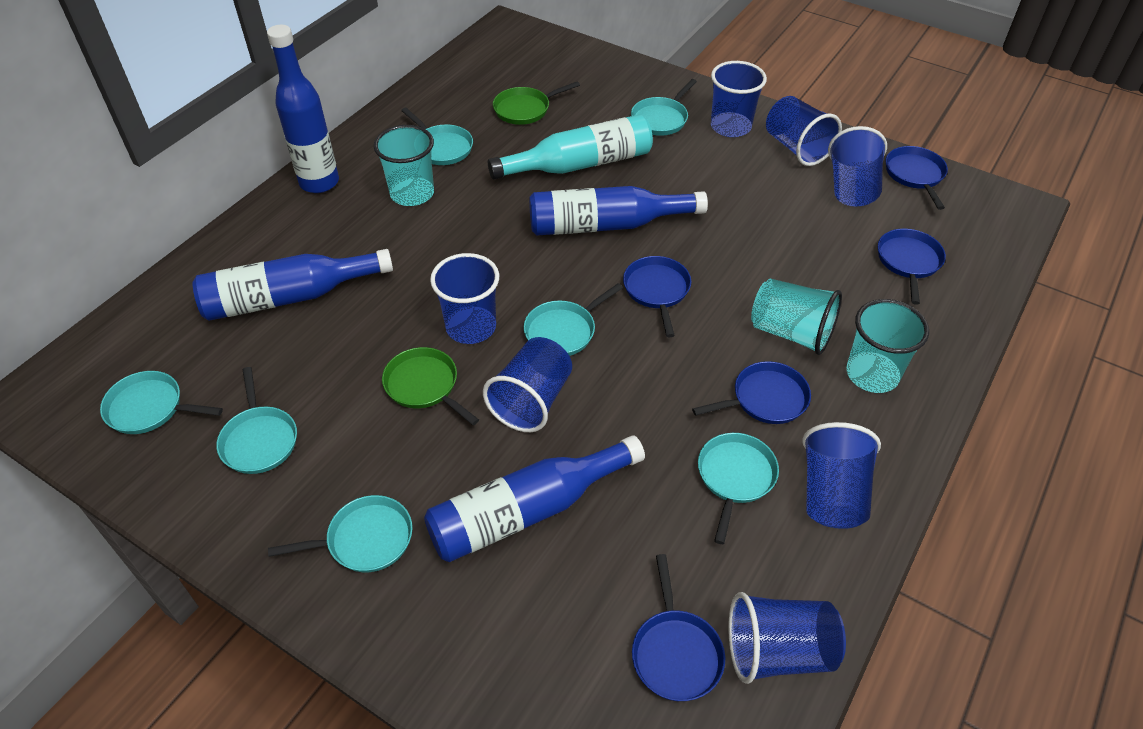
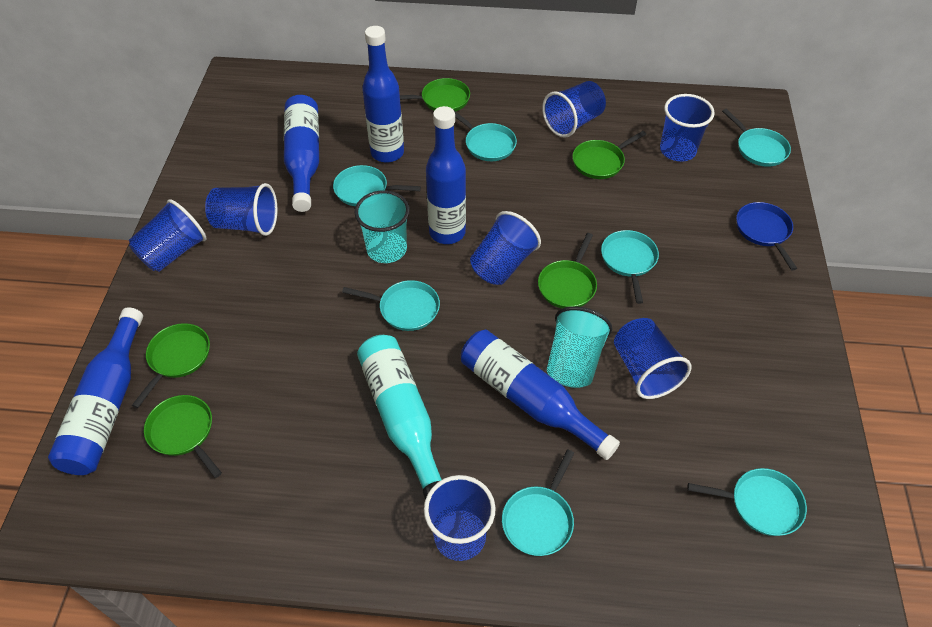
blue bottle: 4 -> 5
blue pan: 5 -> 1
green pan: 2 -> 5
turquoise cup: 3 -> 2

